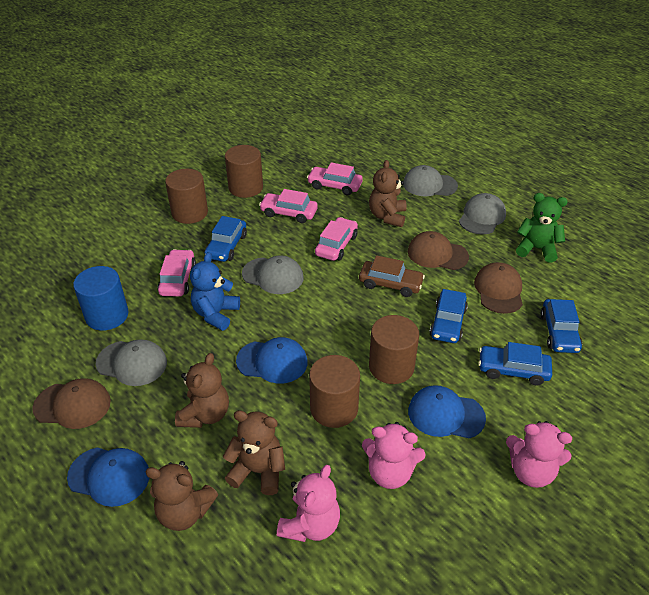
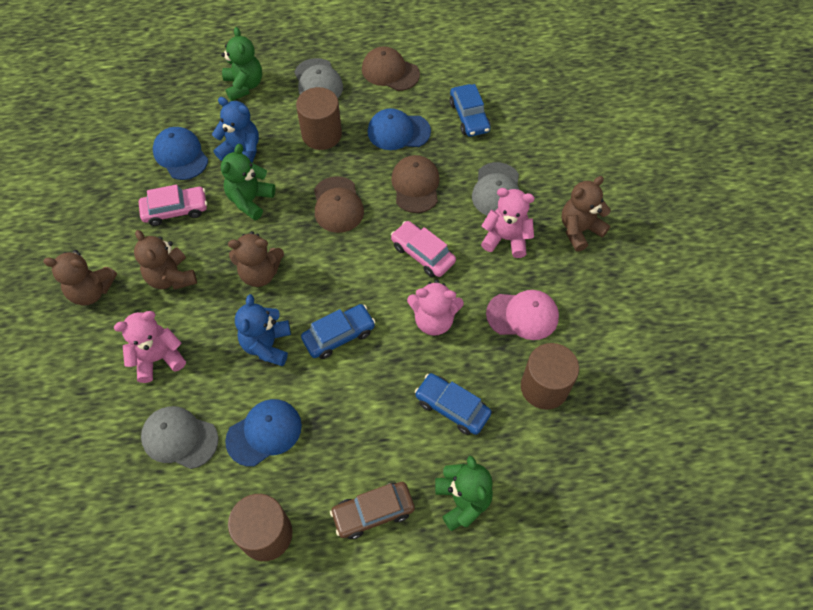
blue car: 4 -> 3
blue cylinder: 1 -> 0
blue teddy bear: 1 -> 2
brown cylinder: 4 -> 3
green teddy bear: 1 -> 3
grey cap: 4 -> 3
pink cap: 0 -> 1
pink car: 4 -> 2

